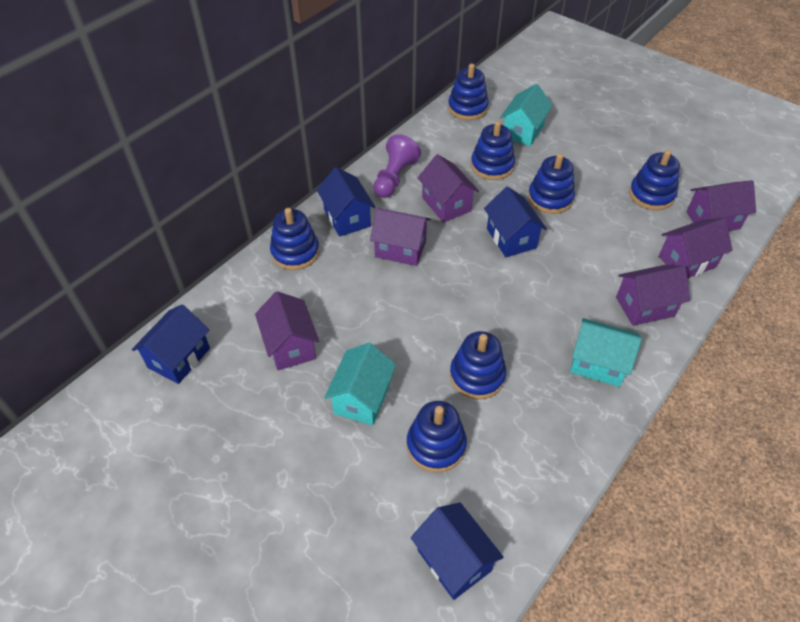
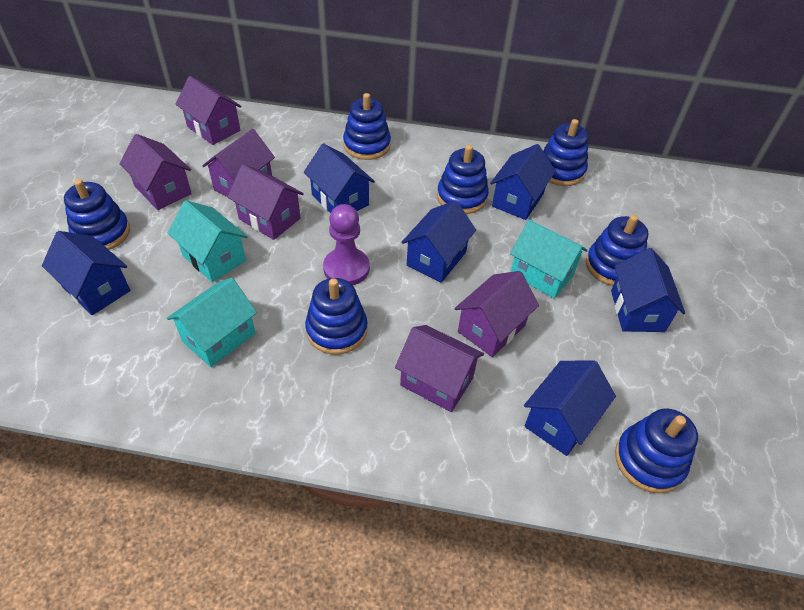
blue house: 4 -> 6

